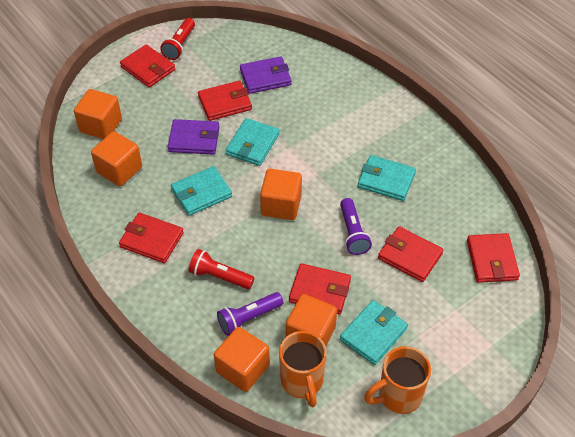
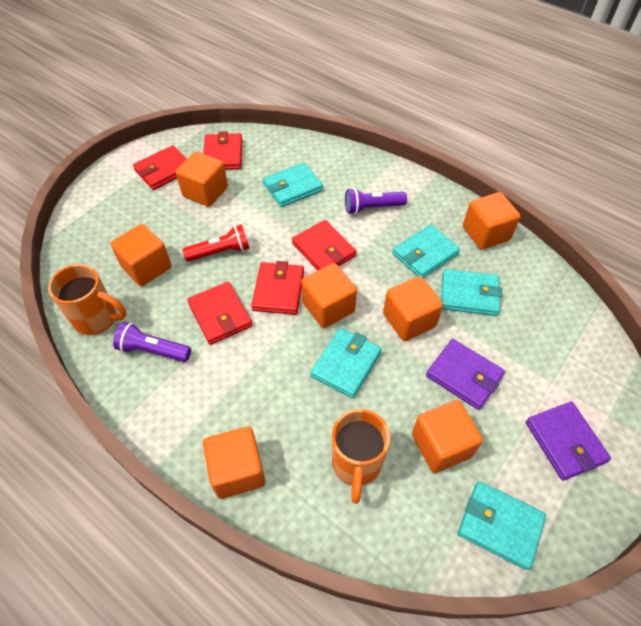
orange cube: 5 -> 7
red flashlight: 2 -> 1
red wallet: 6 -> 5
turquoise wallet: 4 -> 5

